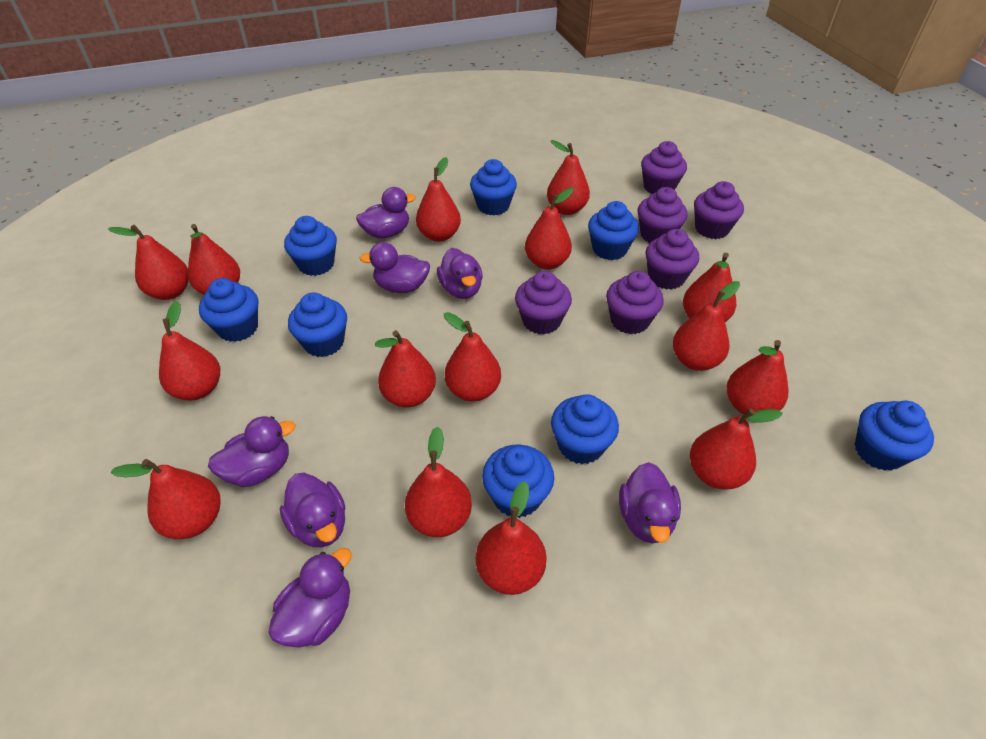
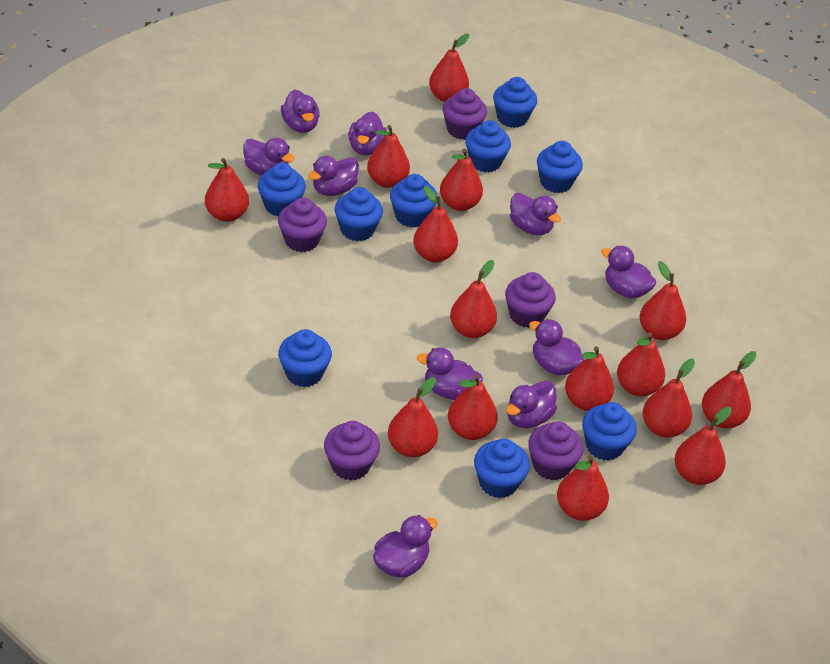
blue cupcake: 8 -> 9
purple cupcake: 6 -> 5
purple duck: 7 -> 10

